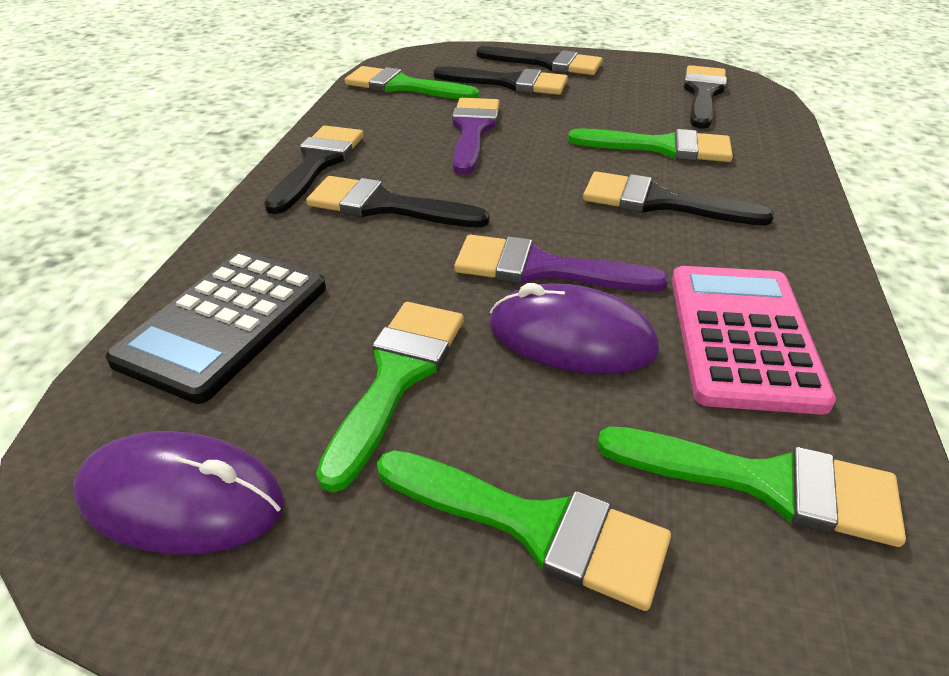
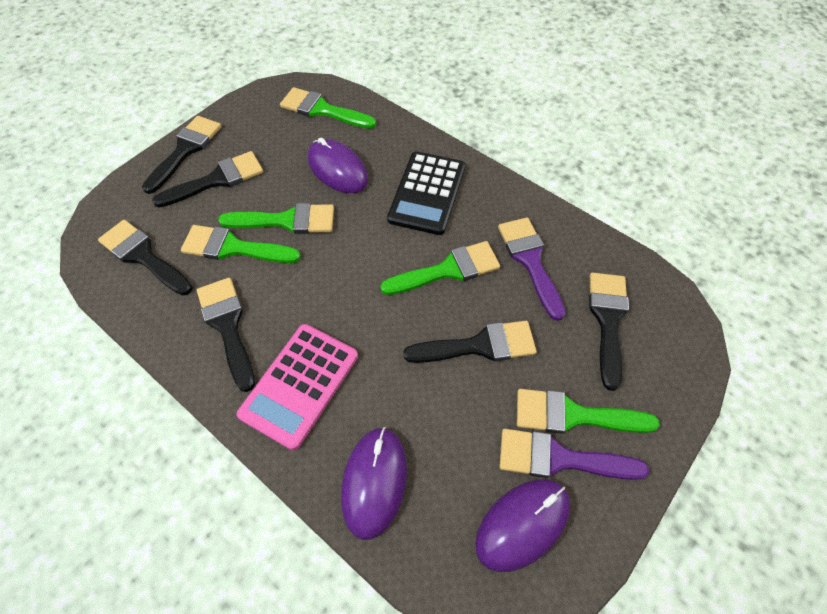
purple mouse: 2 -> 3

